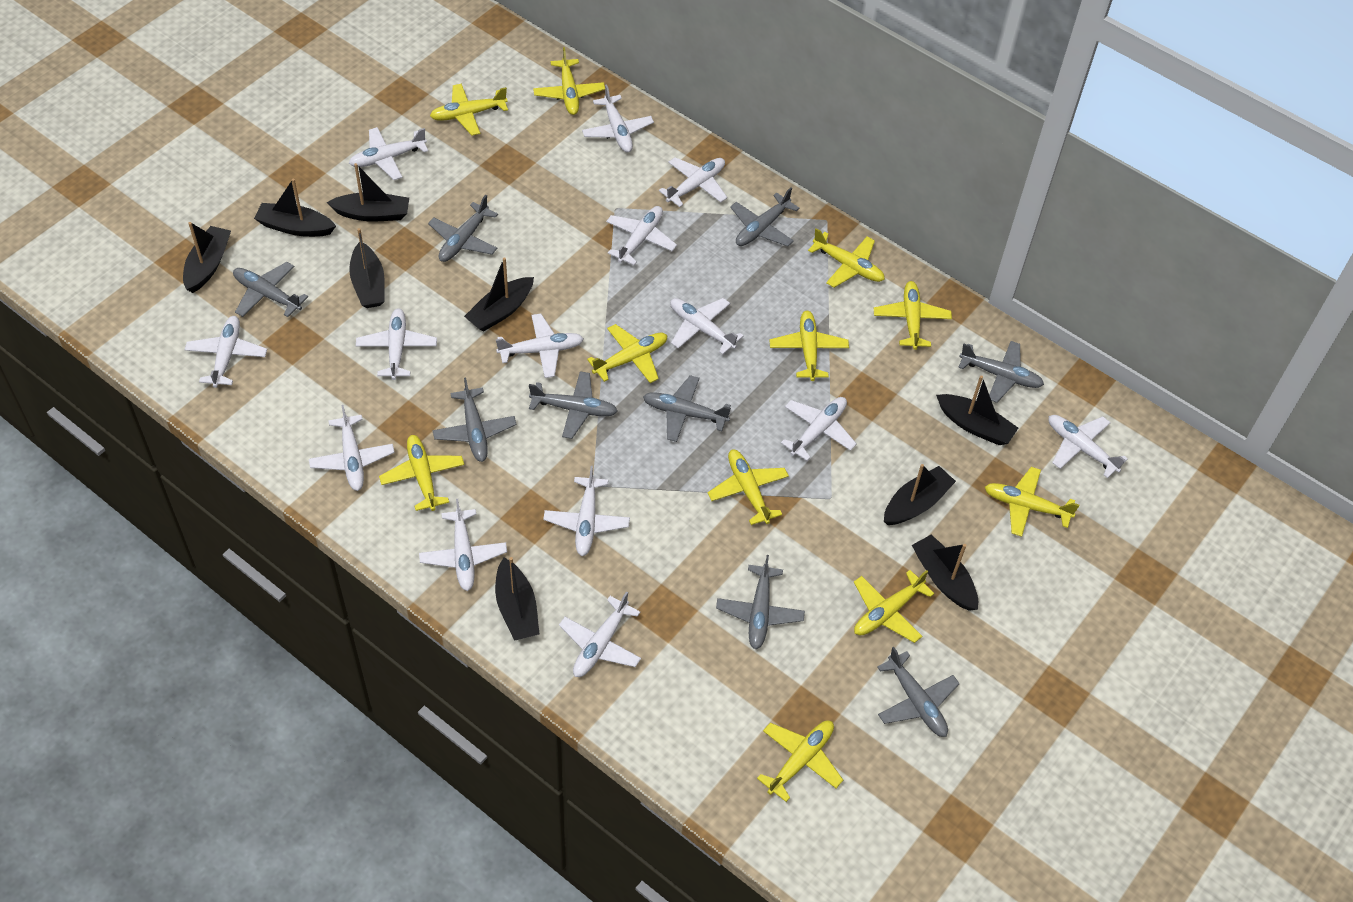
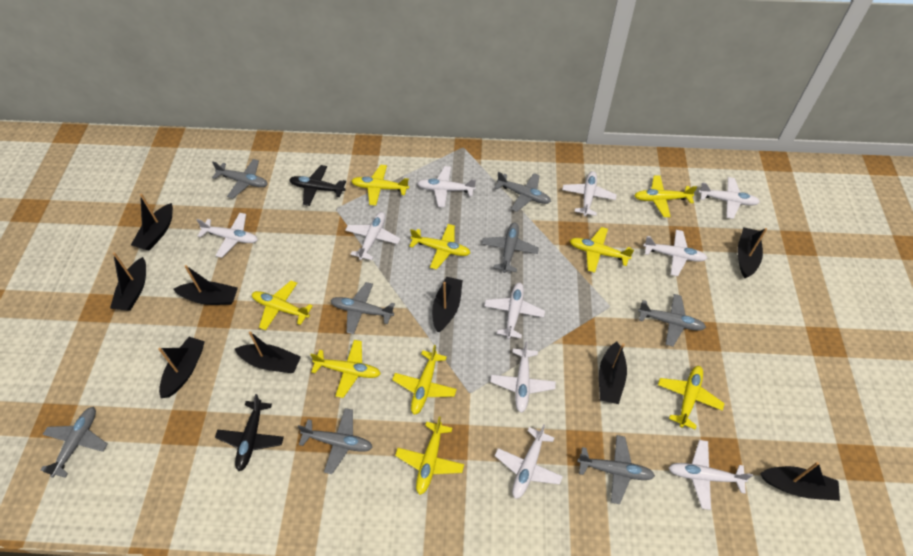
black plane: 0 -> 2
grey plane: 9 -> 8
white plane: 14 -> 10
yellow plane: 11 -> 9

